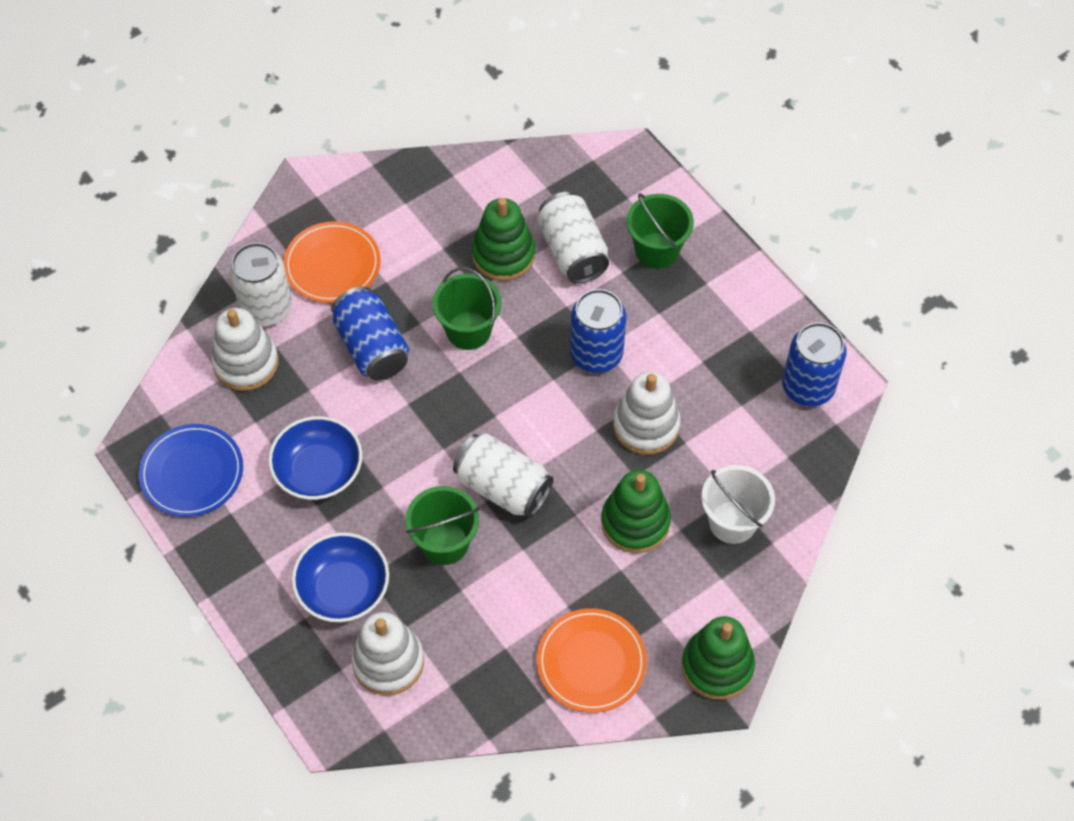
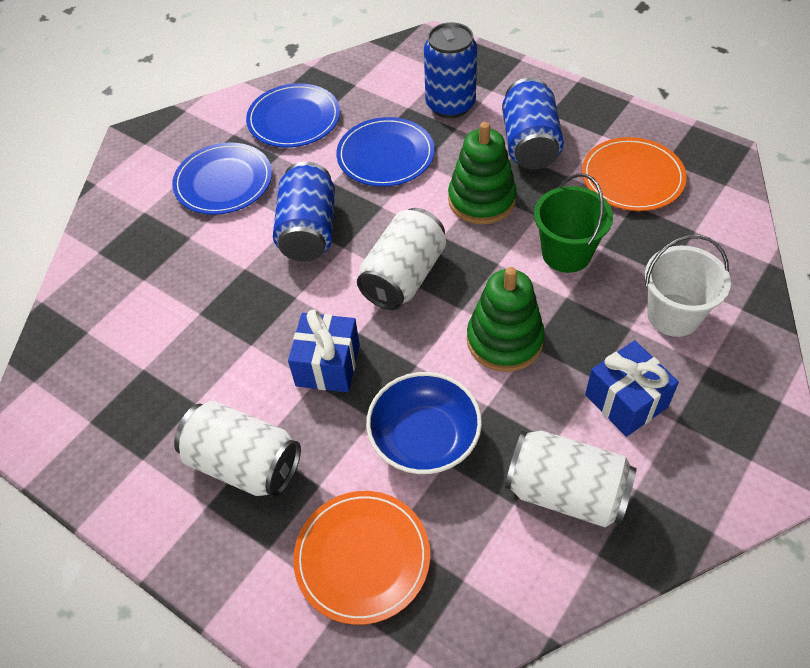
blue bowl: 2 -> 1
blue gift: 0 -> 2
blue plate: 1 -> 3
green bucket: 3 -> 1
green stacking toy: 3 -> 2
white stacking toy: 3 -> 0

